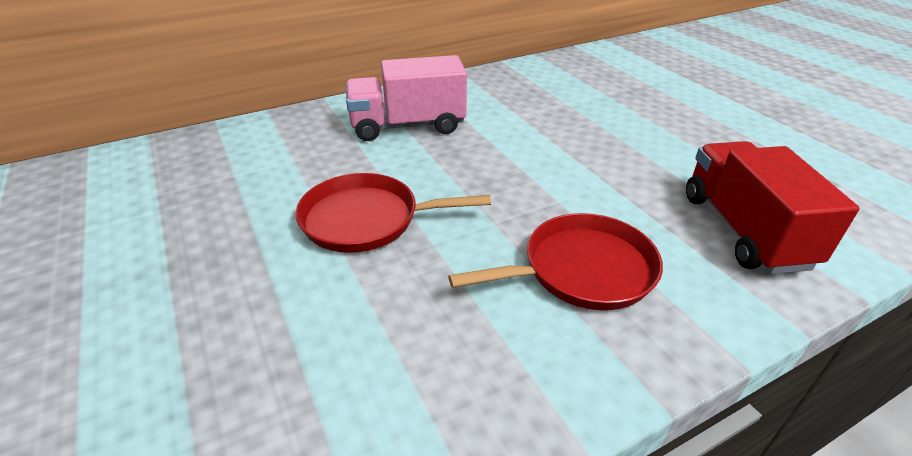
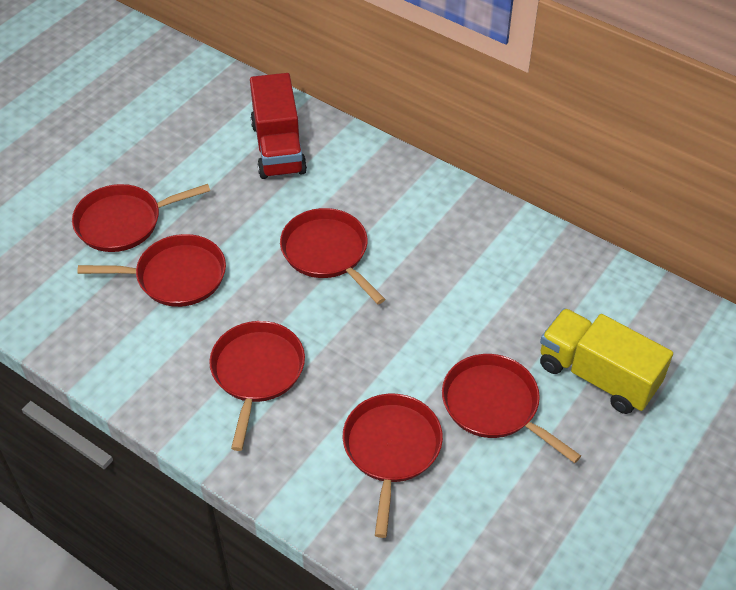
pink truck: 1 -> 0
red pan: 2 -> 6
yellow truck: 0 -> 1

